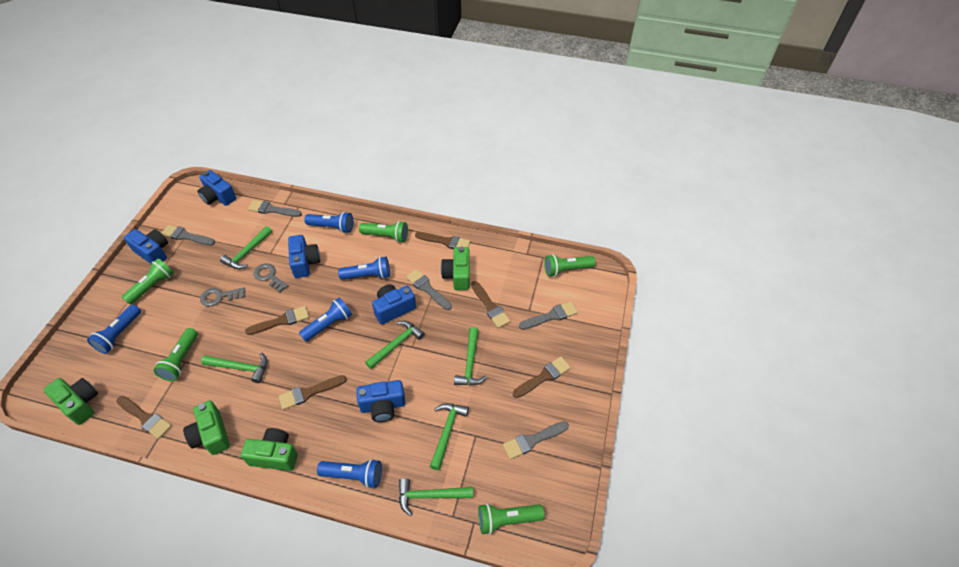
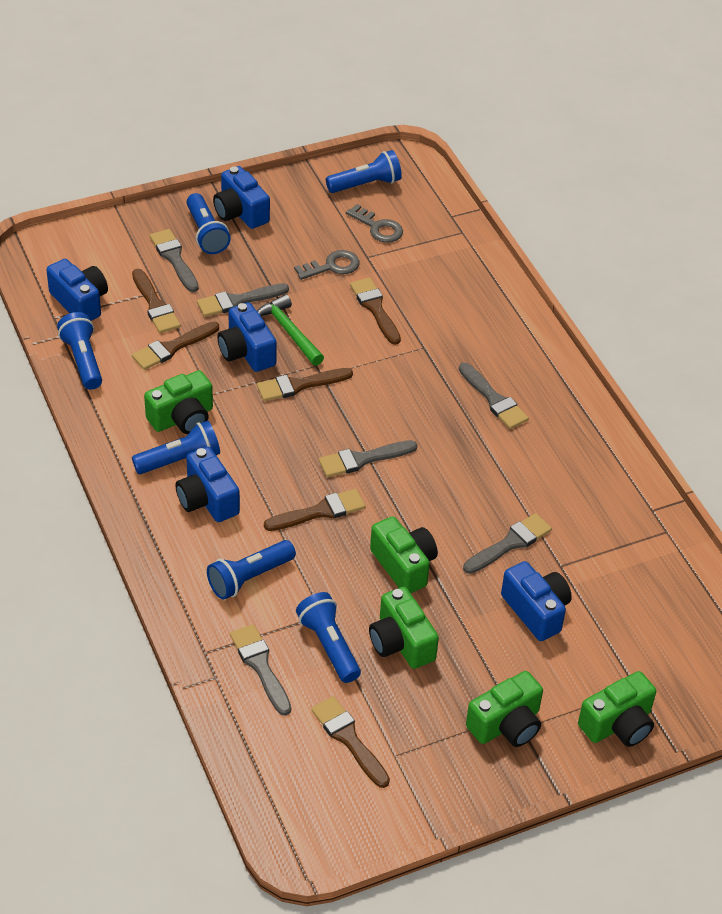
blue flashlight: 5 -> 6
green camera: 4 -> 5
green flashlight: 5 -> 0
green hammer: 6 -> 1
grey brush: 5 -> 6

